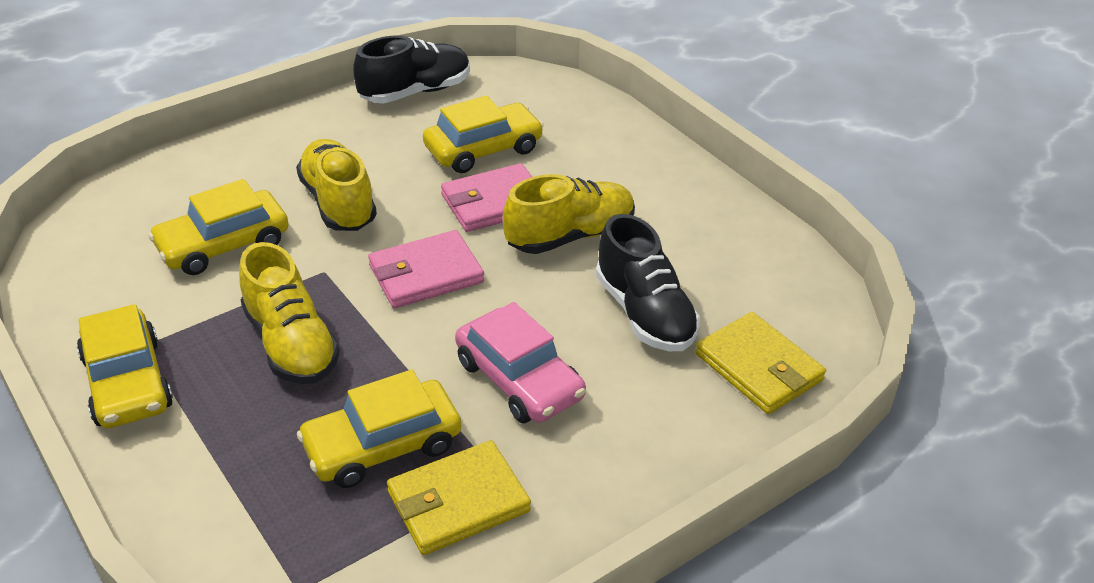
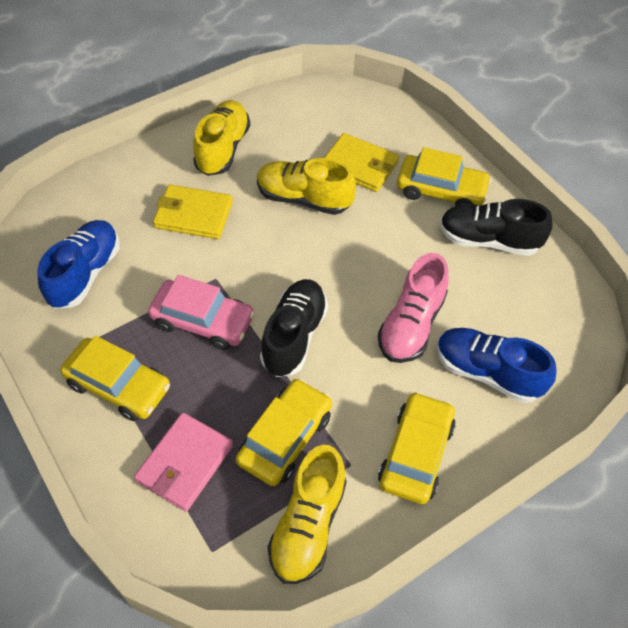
blue shoe: 0 -> 2
pink shoe: 0 -> 1
pink wallet: 2 -> 1

